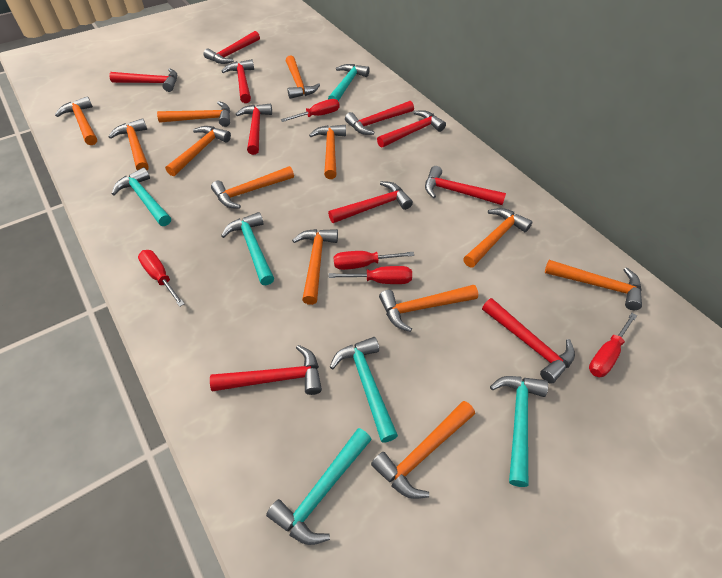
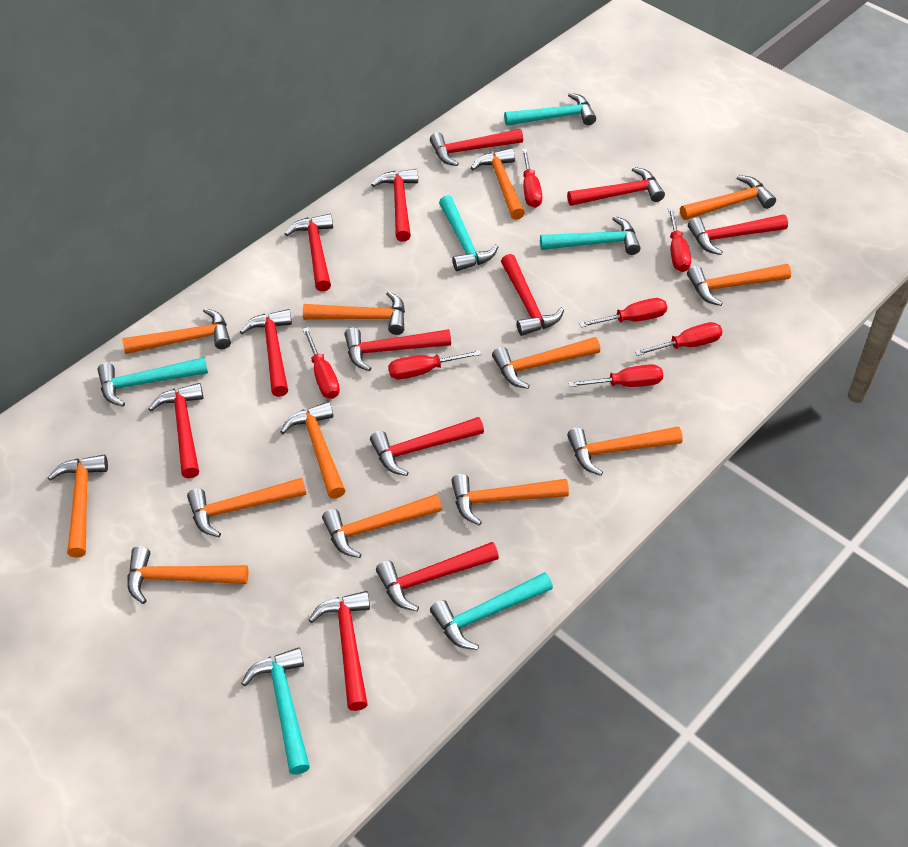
orange hammer: 12 -> 13
red hammer: 10 -> 12
red screwdriver: 5 -> 7

